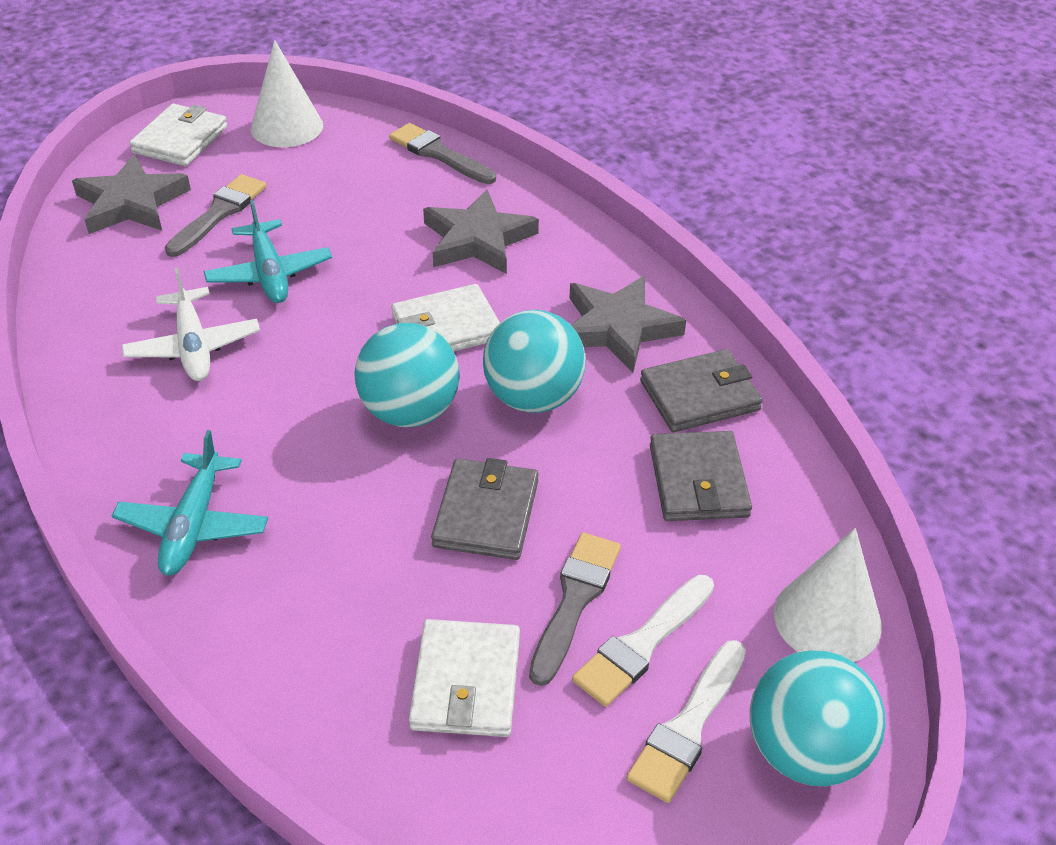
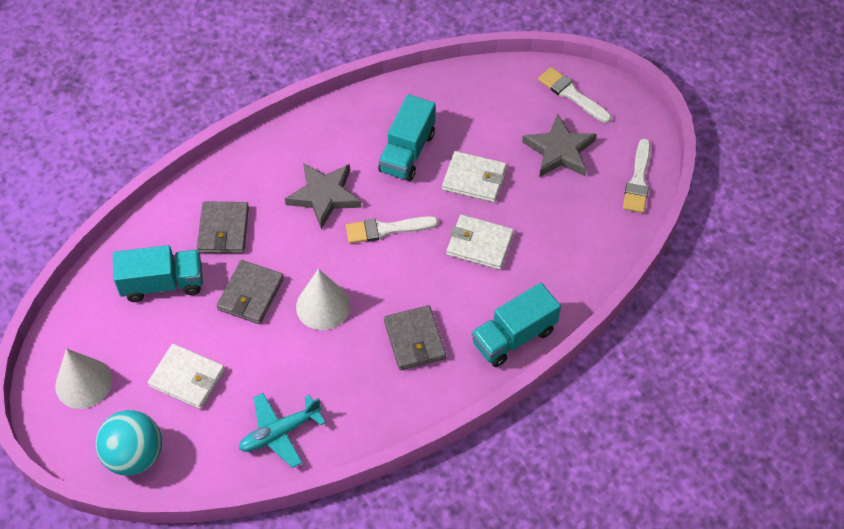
grey brush: 3 -> 0
grey star: 3 -> 2
turquoise ball: 3 -> 1
turquoise plane: 2 -> 1
turquoise truck: 0 -> 3
white brush: 2 -> 3
white plane: 1 -> 0

